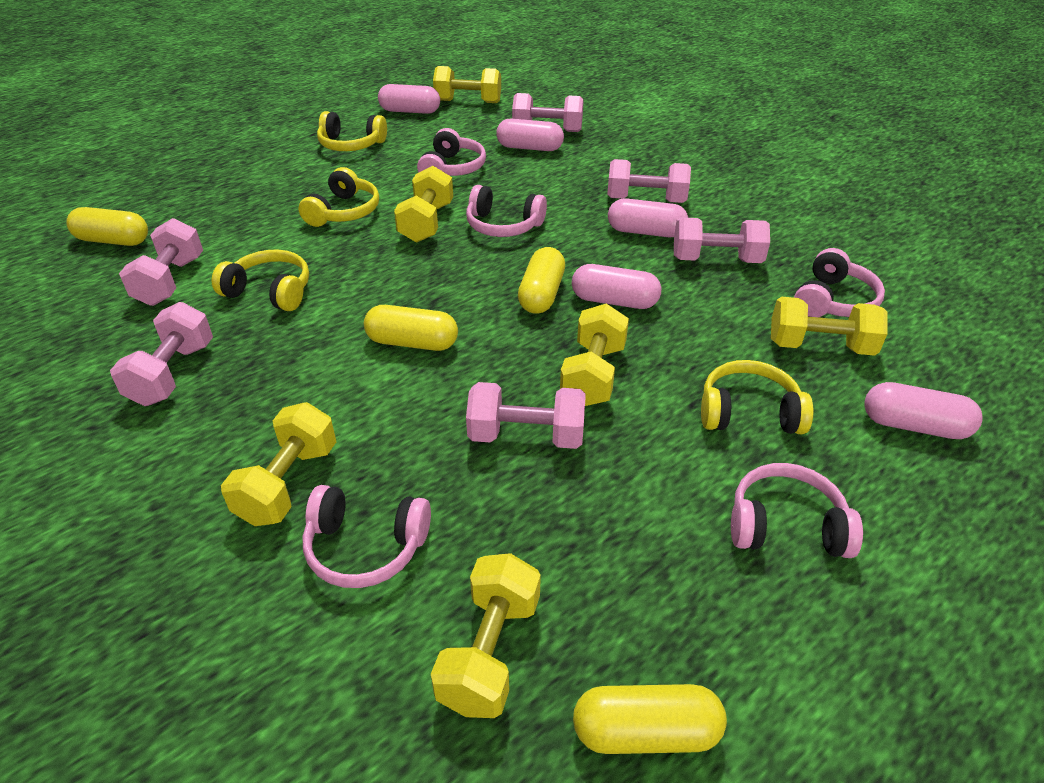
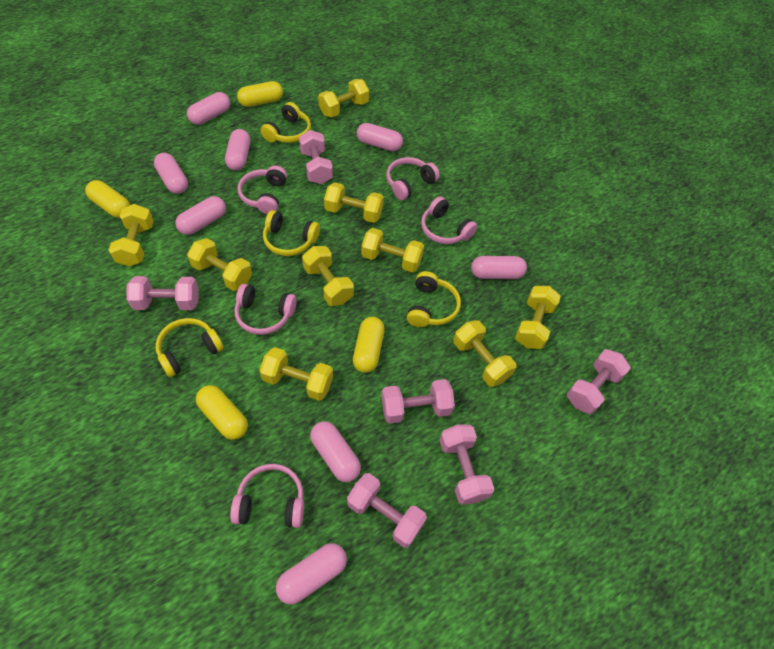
pink capsule: 5 -> 8
yellow dumbbell: 6 -> 9

